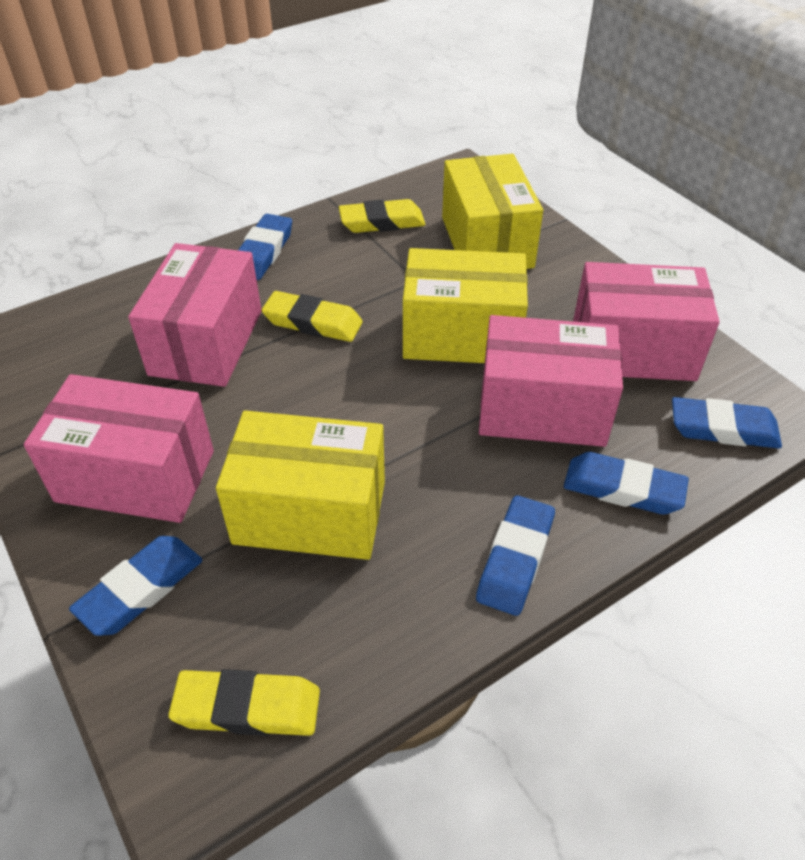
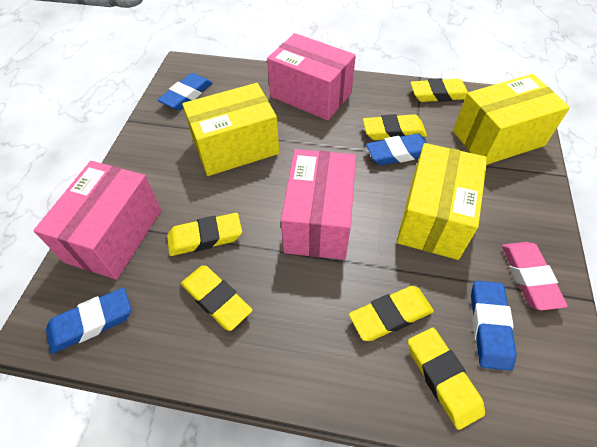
blue eraser: 5 -> 4
pink box: 4 -> 3
pink eraser: 0 -> 1
yellow eraser: 3 -> 6

